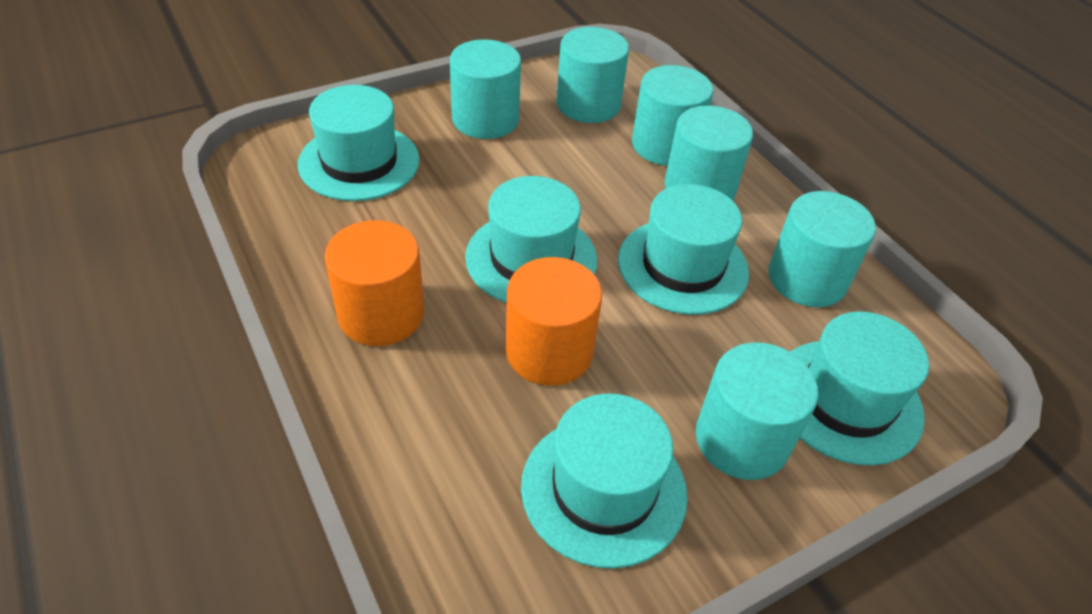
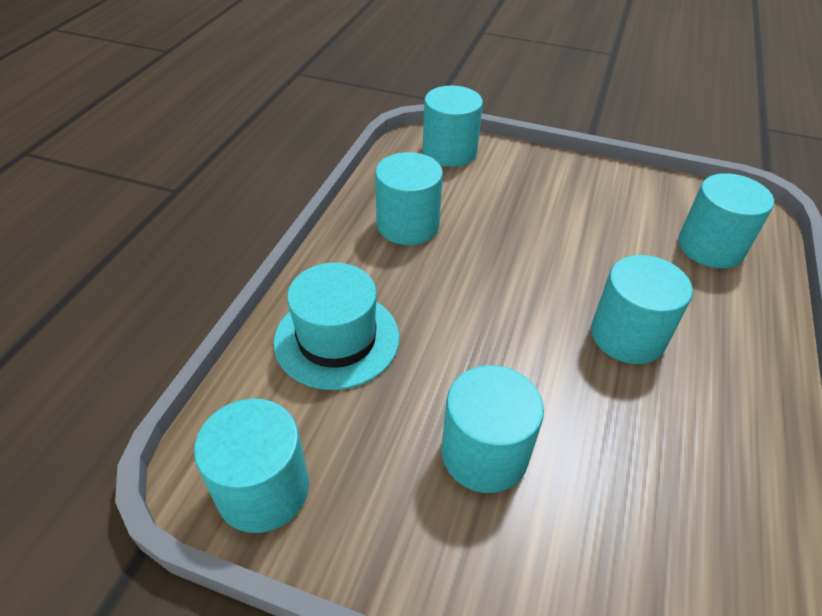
orange cylinder: 2 -> 0
turquoise hat: 5 -> 1

